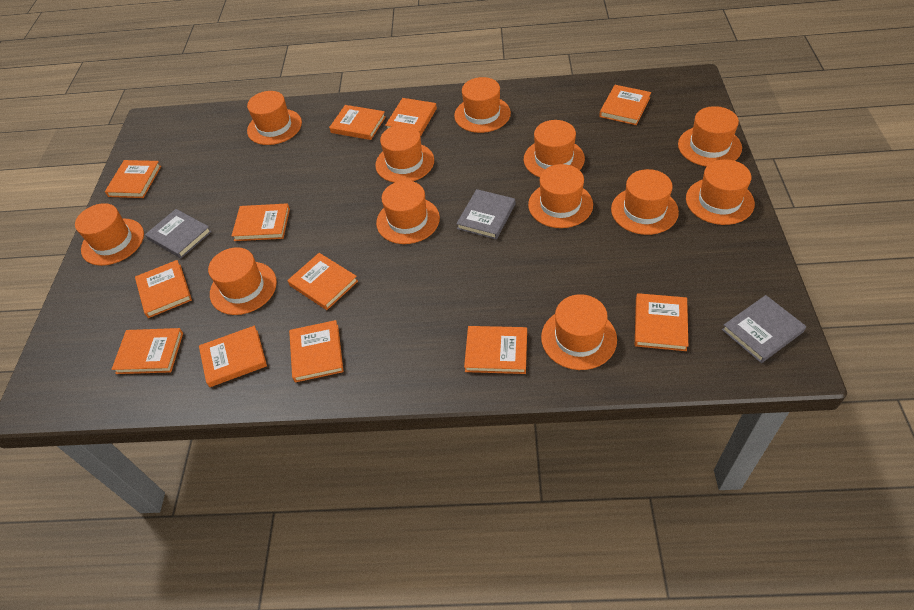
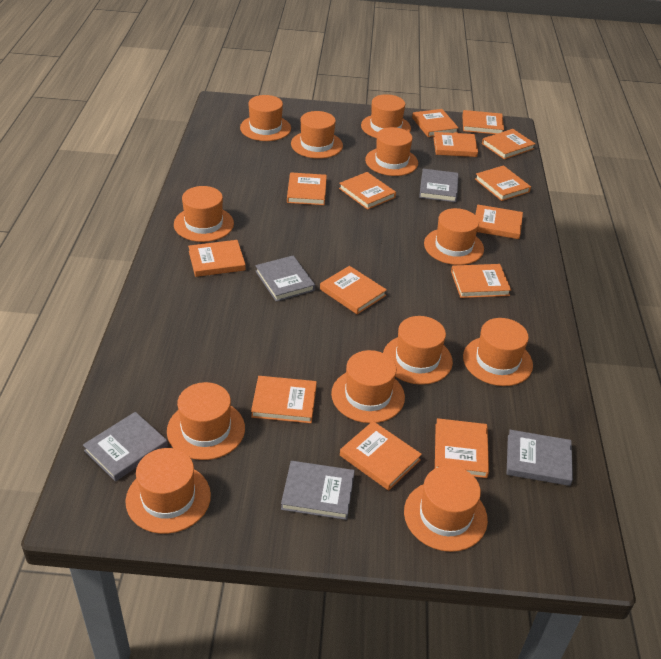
grey book: 3 -> 5
orange book: 12 -> 14

